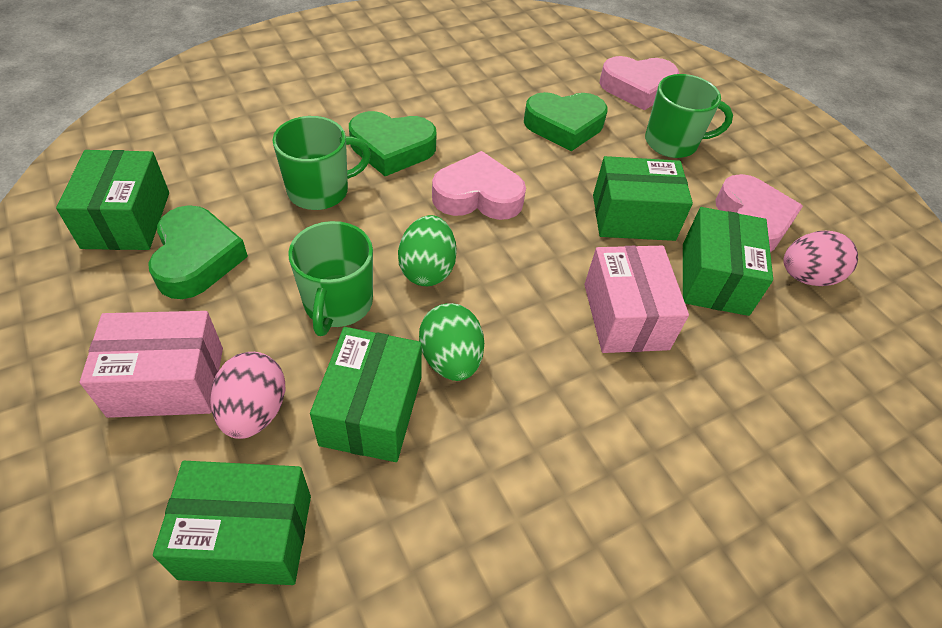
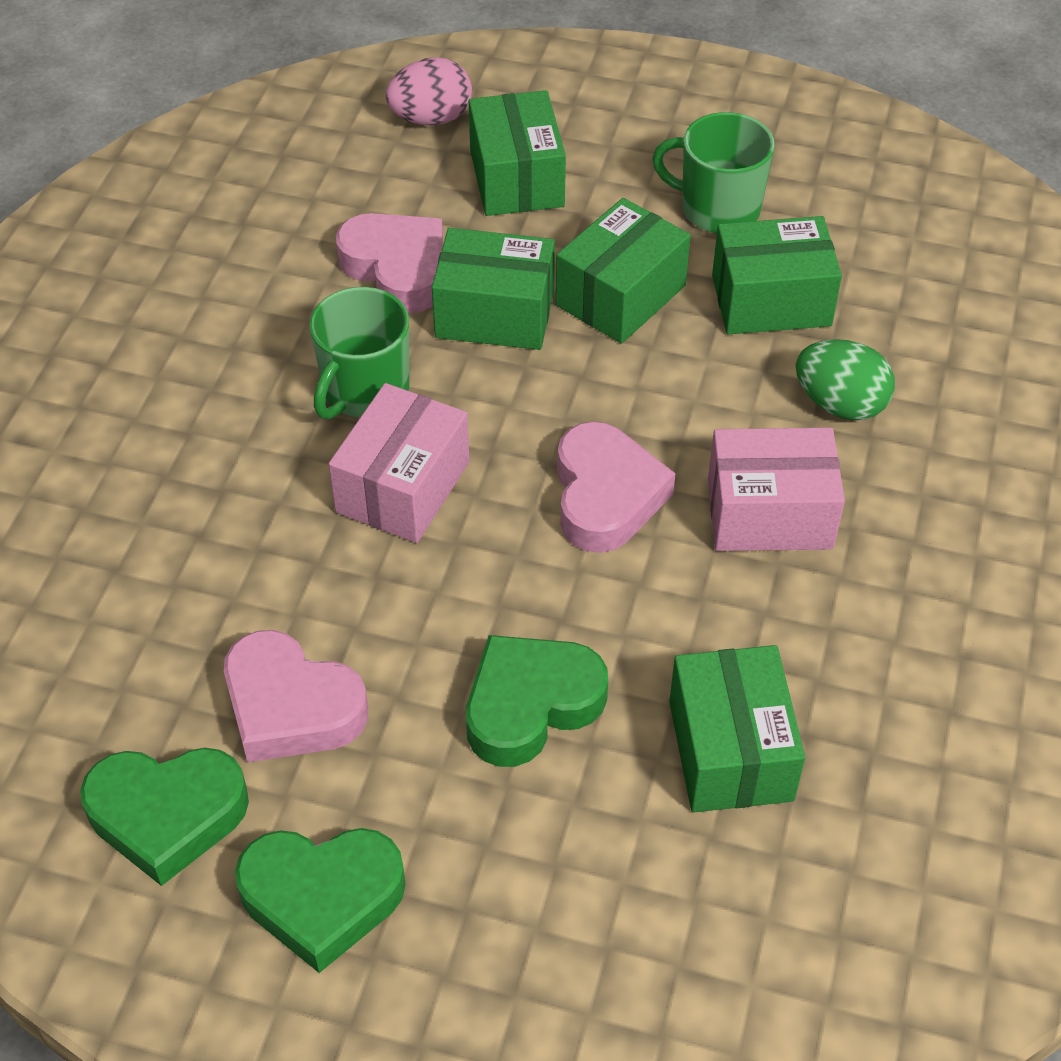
green egg: 2 -> 1
green mug: 3 -> 2
pink egg: 2 -> 1

